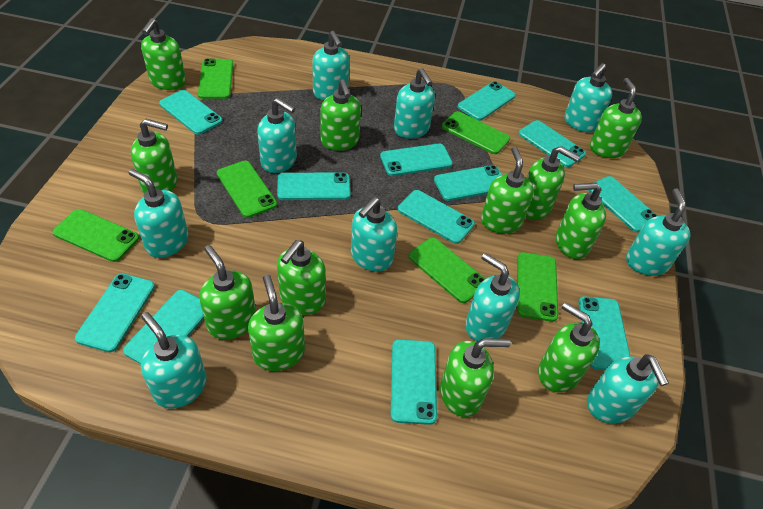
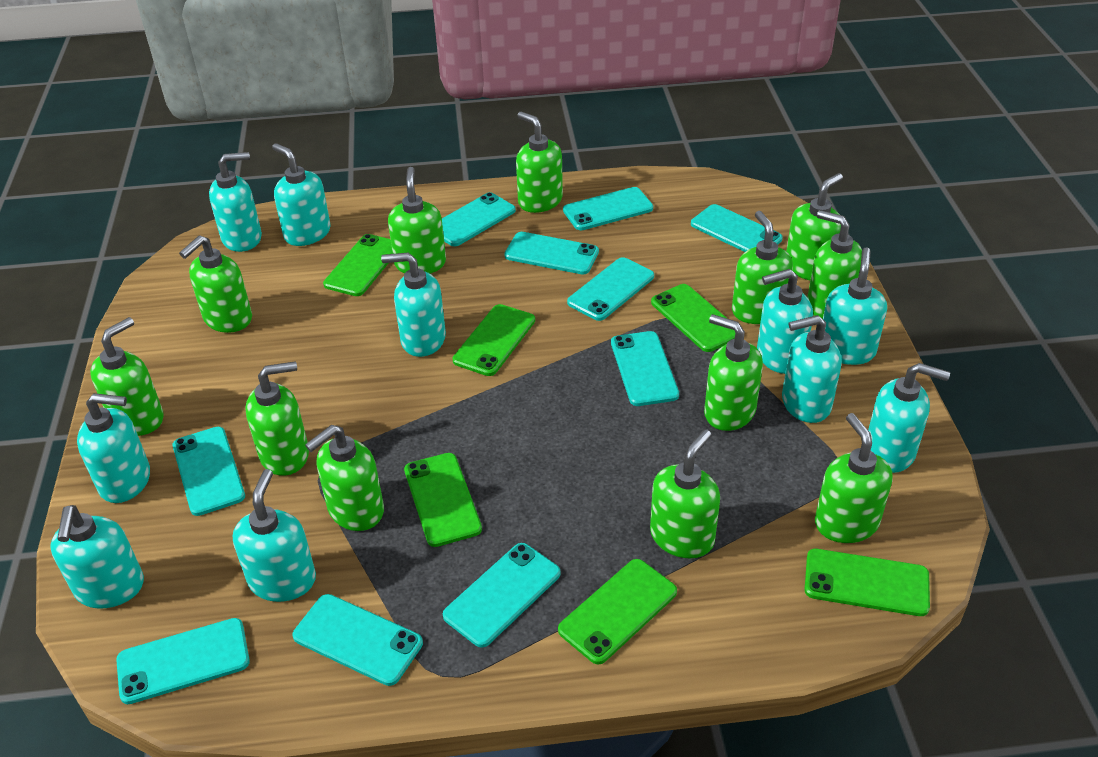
turquoise phone: 12 -> 10

